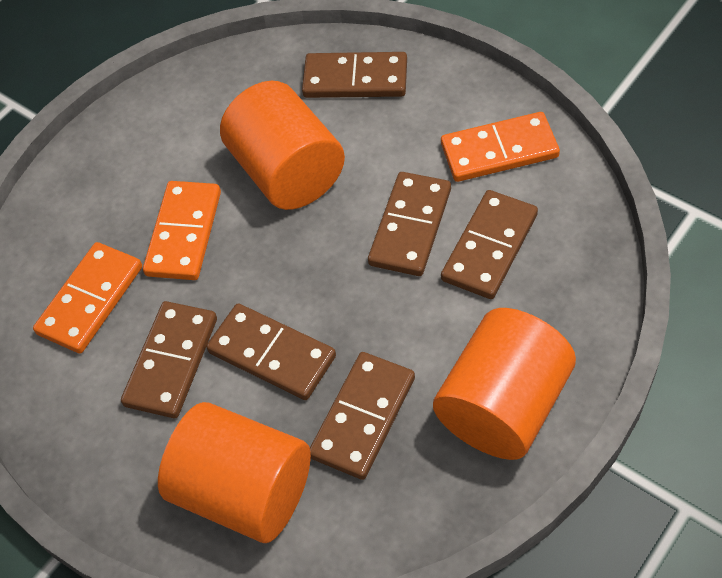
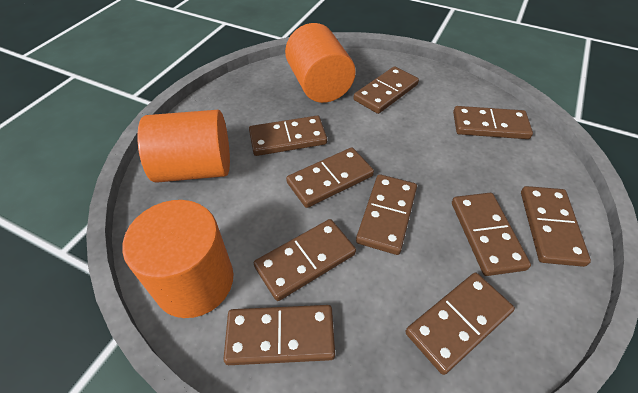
brown domino: 6 -> 10
orange domino: 3 -> 0

